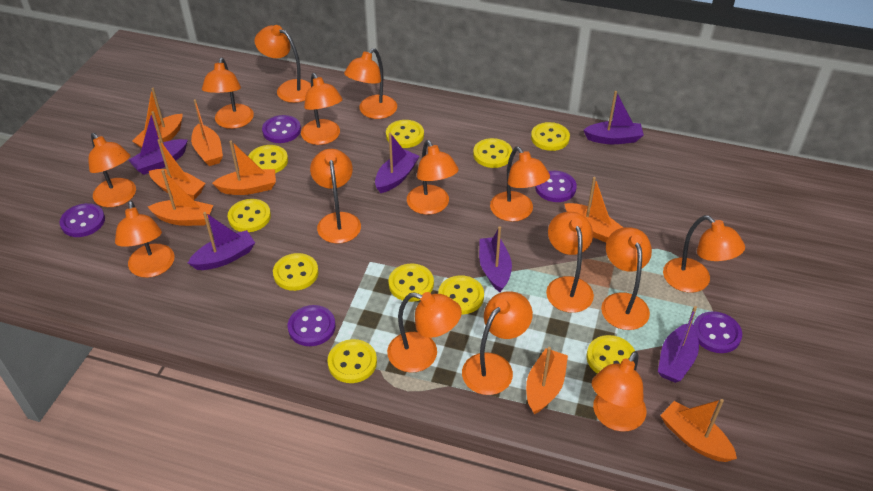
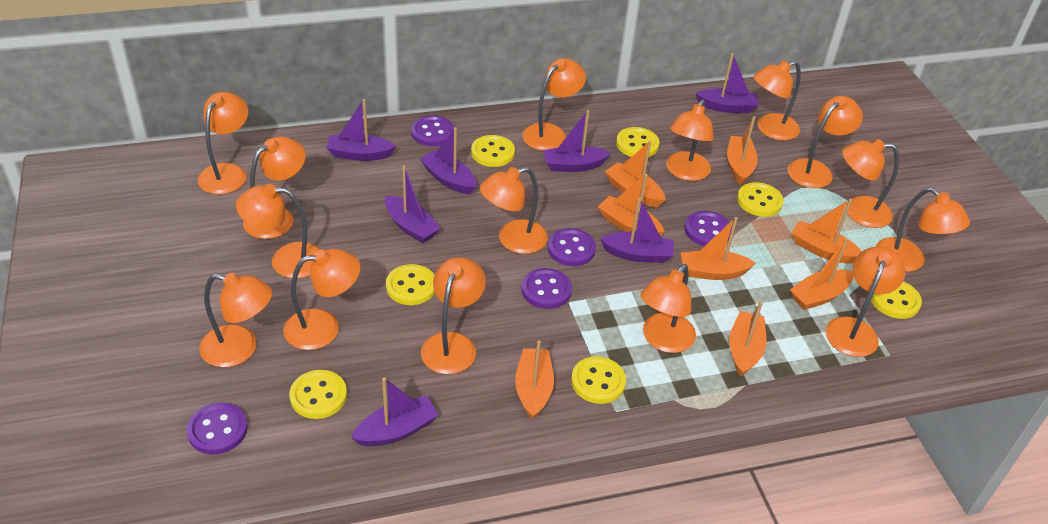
purple boat: 6 -> 7
yellow button: 10 -> 7

